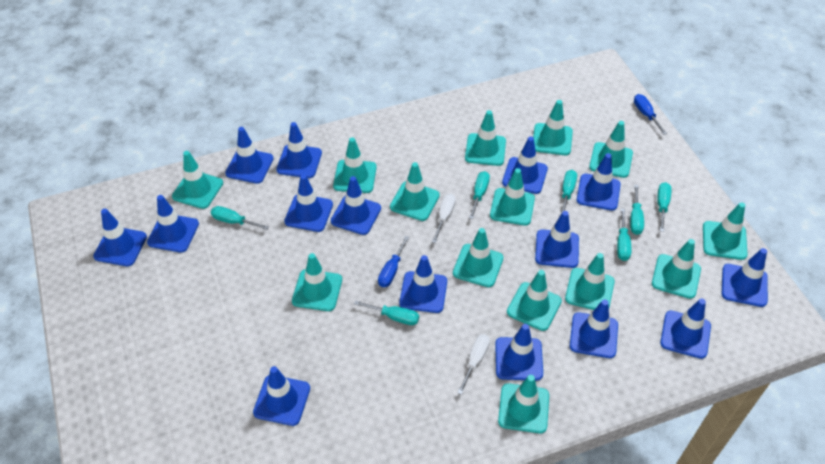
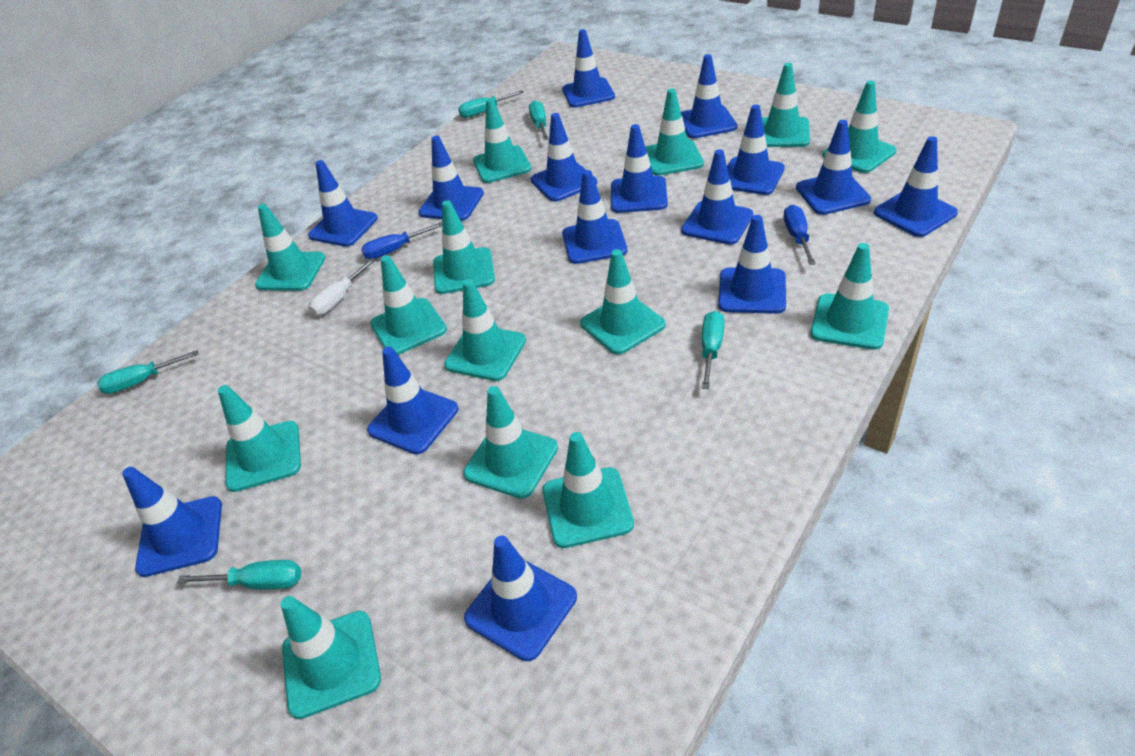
turquoise screwdriver: 7 -> 5
white screwdriver: 2 -> 1

